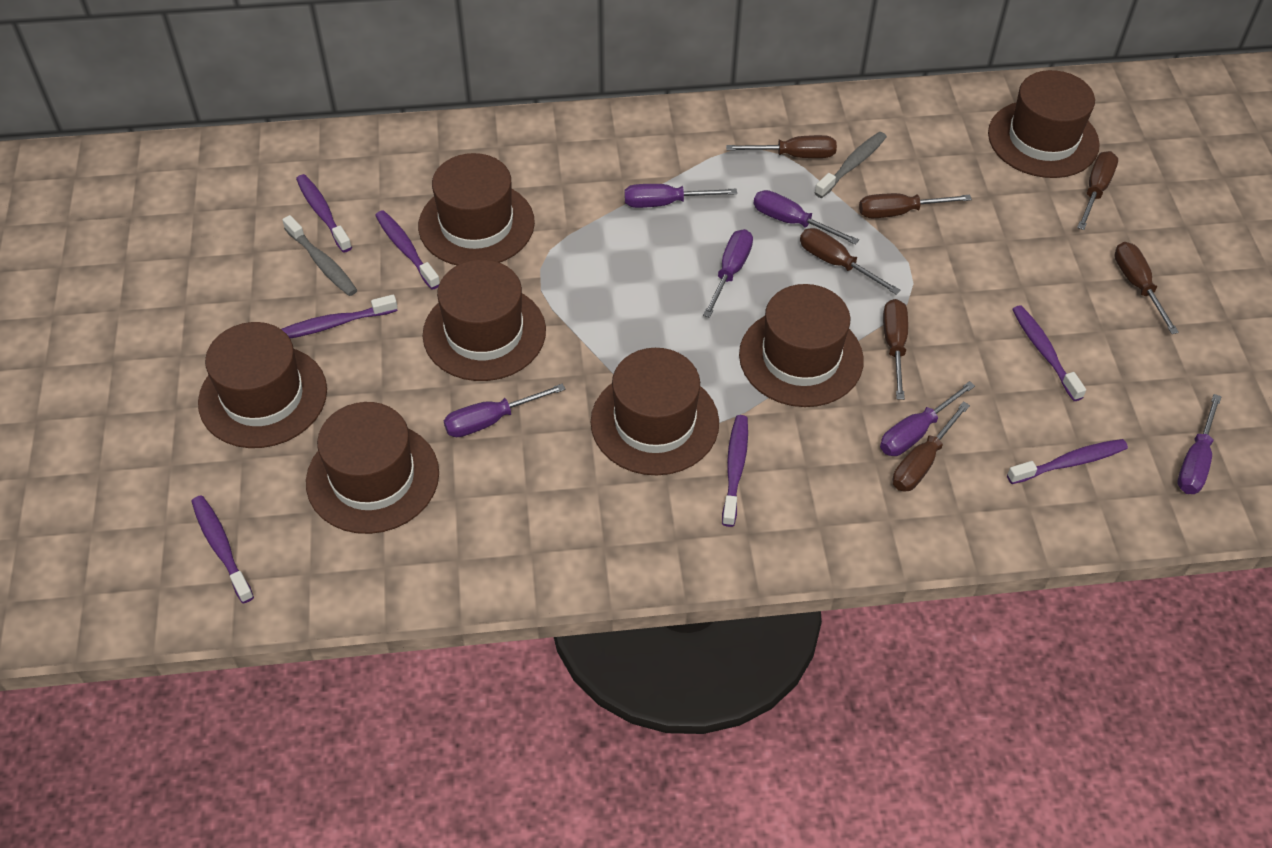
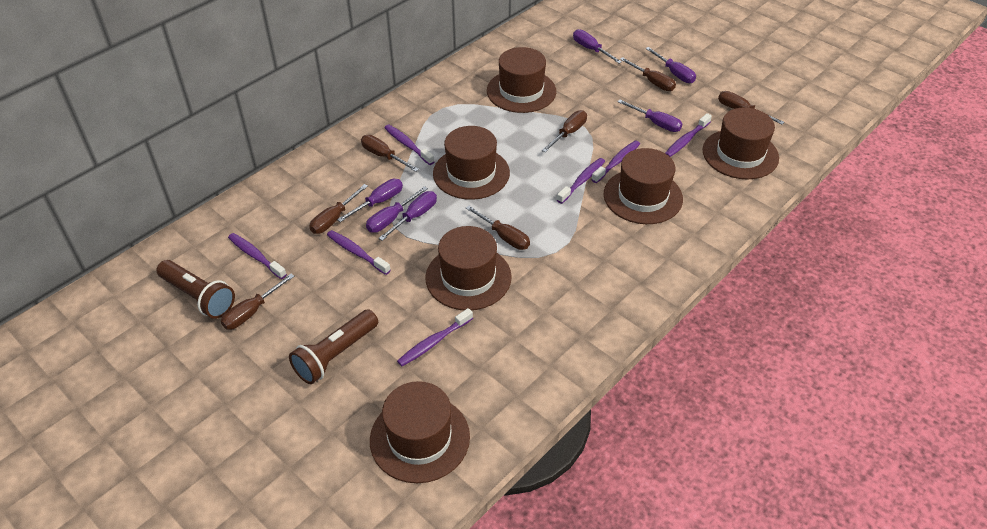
brown flashlight: 0 -> 2
brown hat: 7 -> 6
grey toothbrush: 2 -> 0

